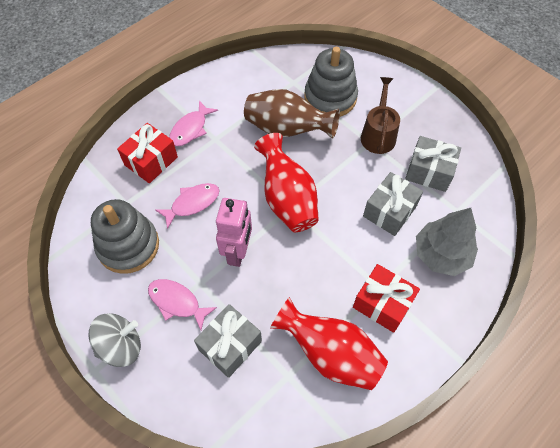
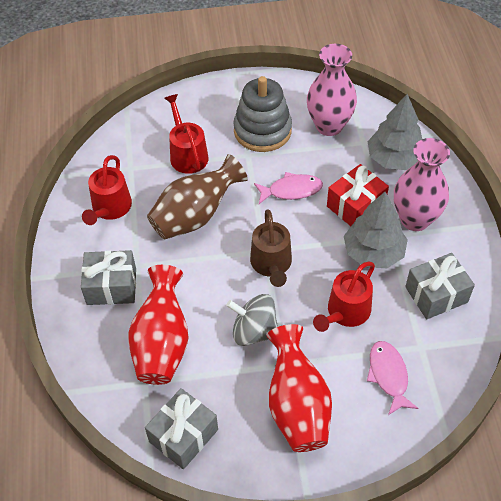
grey stacking toy: 2 -> 1
grey tree: 1 -> 2
pink fish: 3 -> 2
pink robot: 1 -> 0
pink vase: 0 -> 2
red gift: 2 -> 1
red watering can: 0 -> 3

